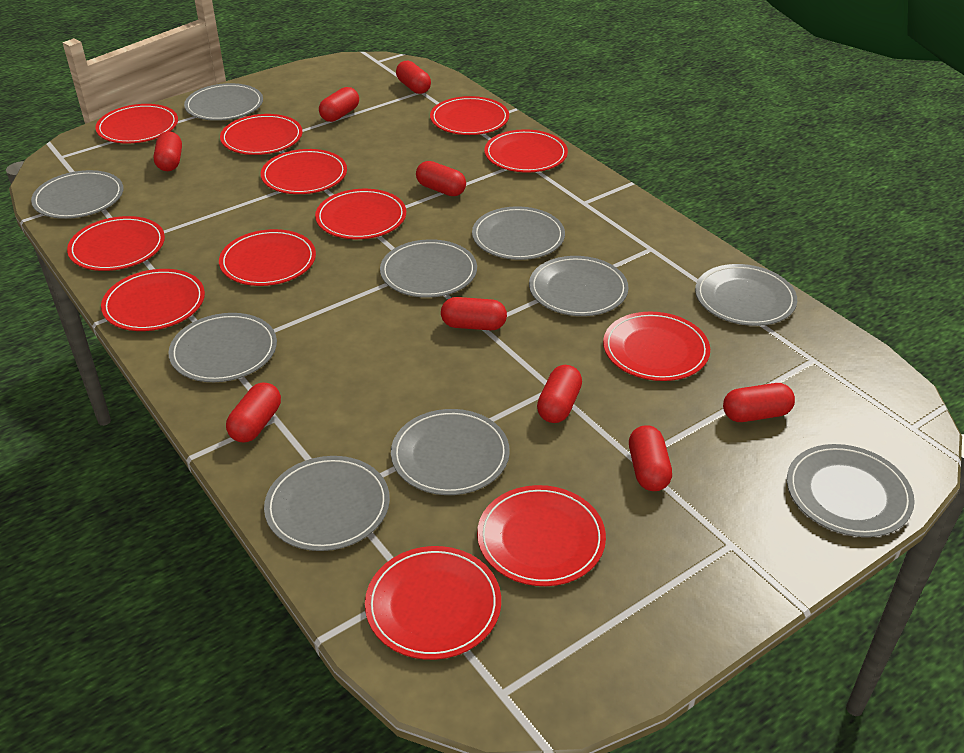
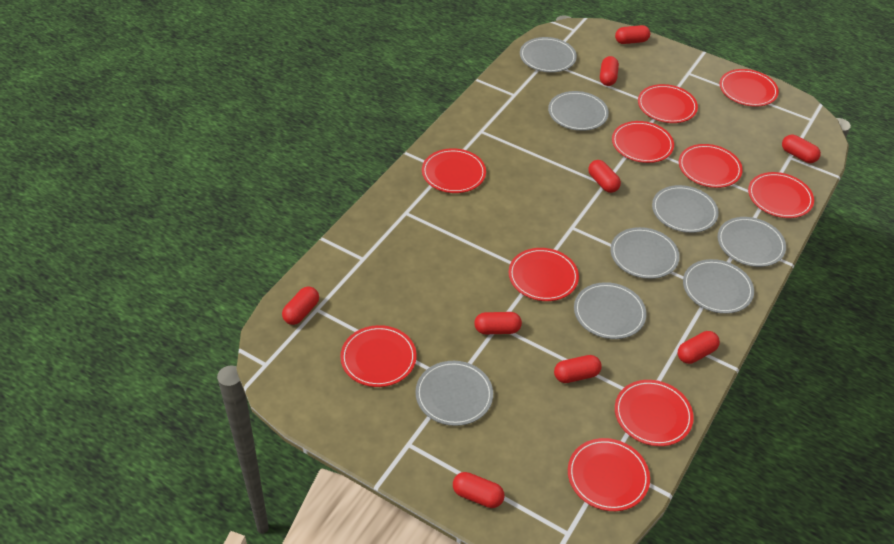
grey plate: 10 -> 8
red plate: 12 -> 10

